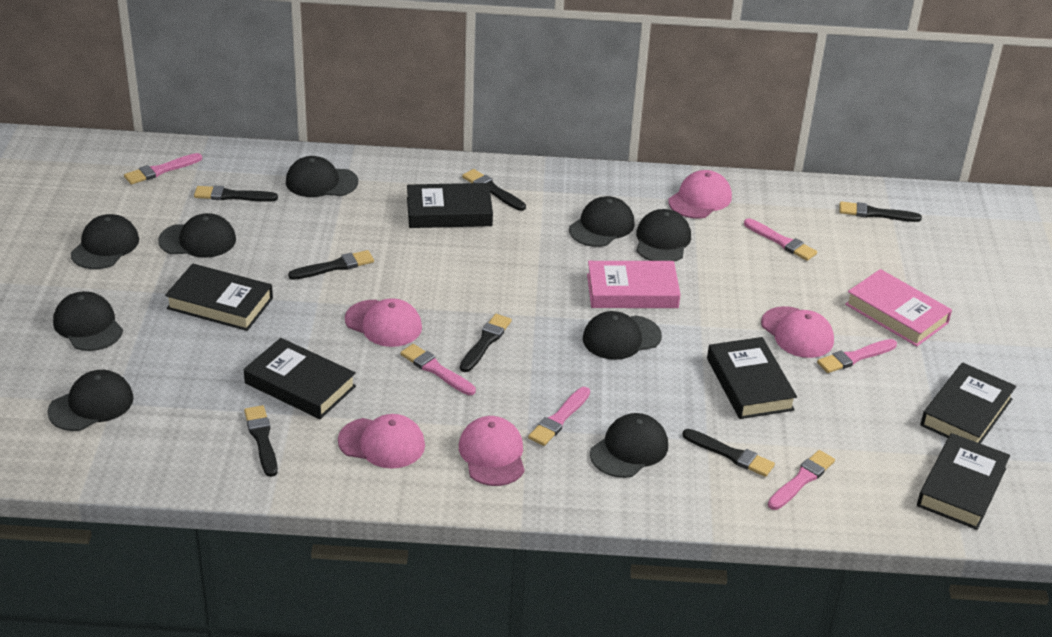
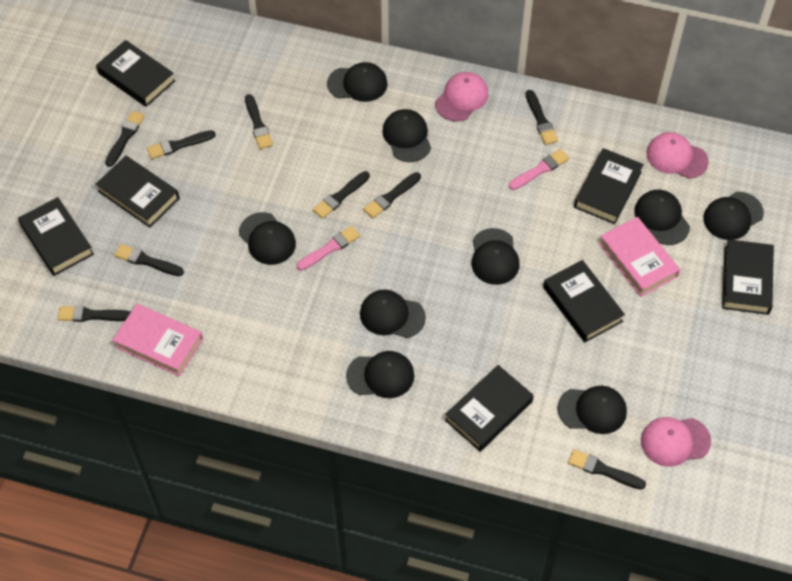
black book: 6 -> 7
black brush: 7 -> 9
pink brush: 6 -> 2
pink cap: 5 -> 3

